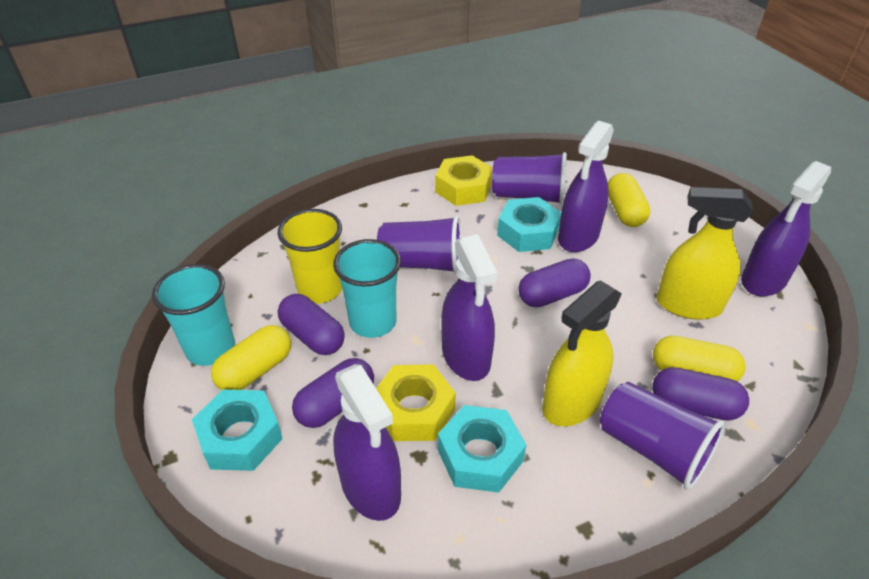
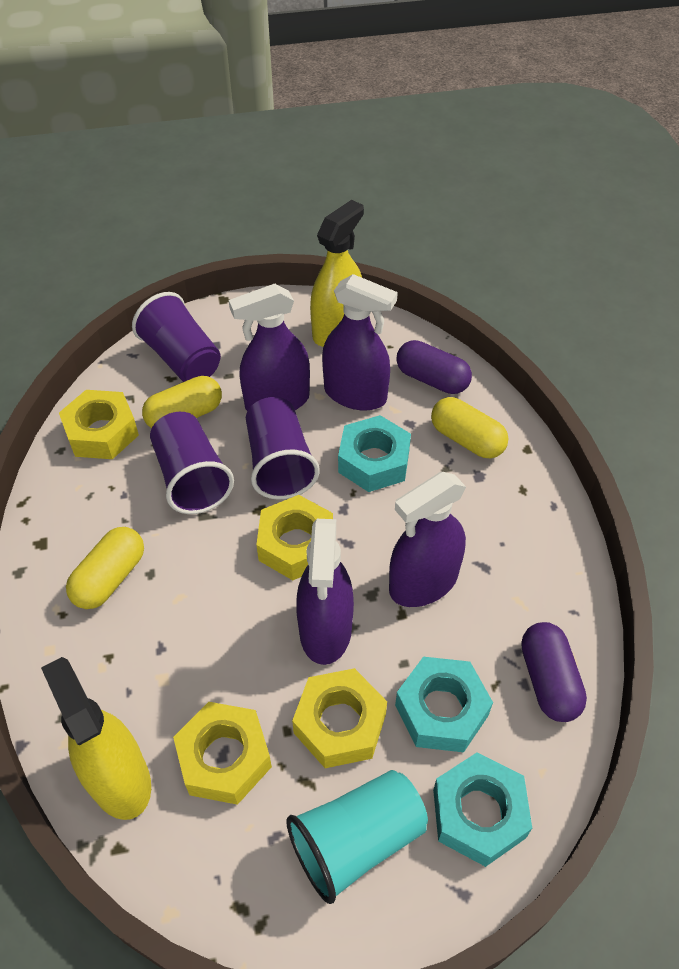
purple capsule: 4 -> 2
turquoise cup: 2 -> 1
yellow cup: 1 -> 0
yellow nut: 2 -> 4

